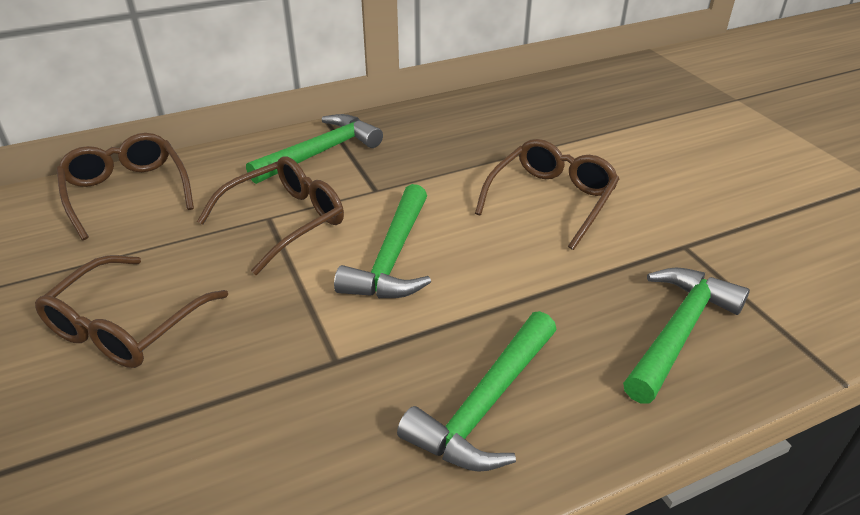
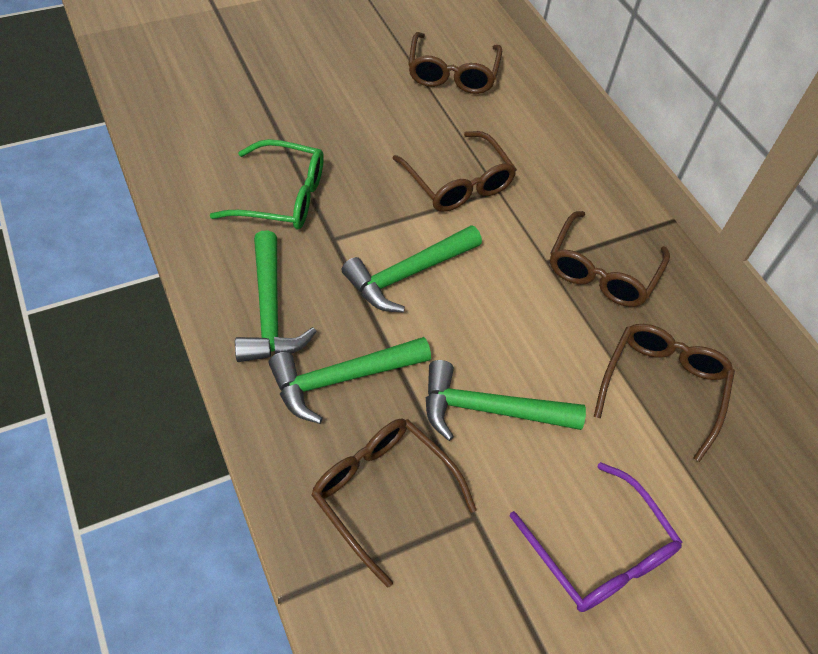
brown glasses: 4 -> 5
green glasses: 0 -> 1
purple glasses: 0 -> 1

